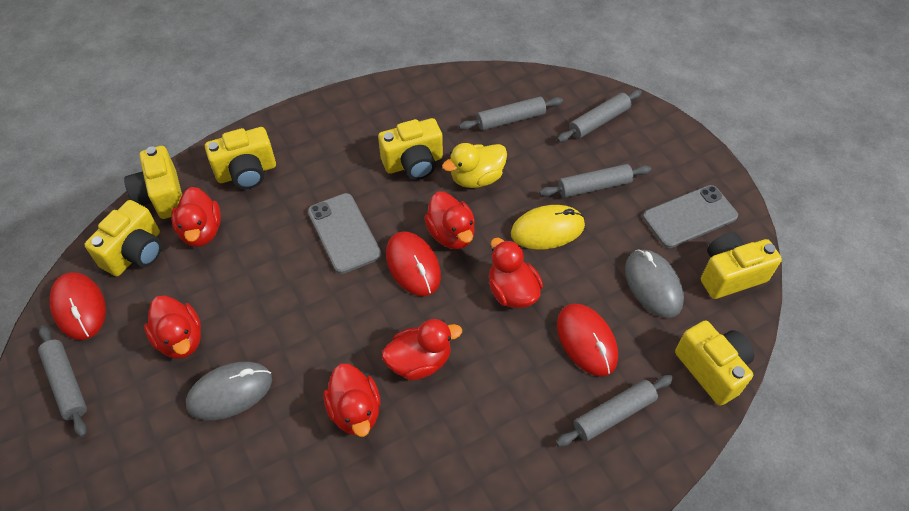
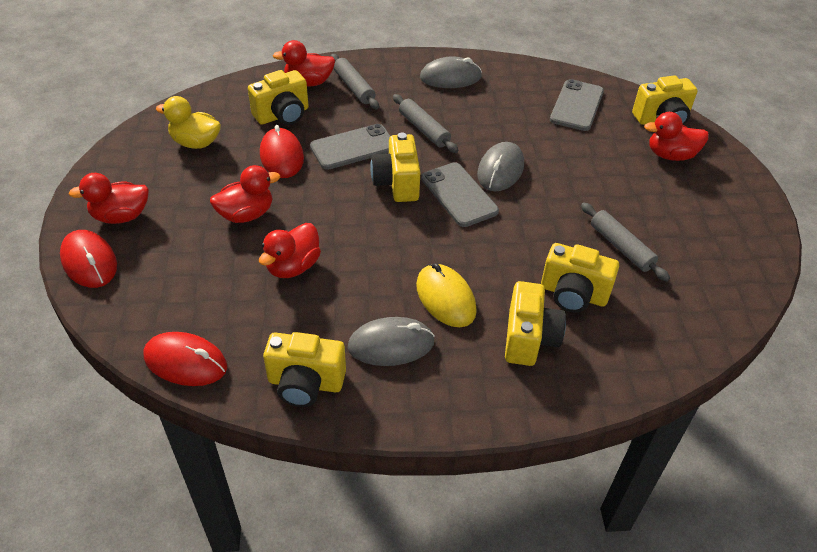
grey mouse: 2 -> 3
grey phone: 2 -> 3
grey rolling pin: 5 -> 3
red duck: 6 -> 5

